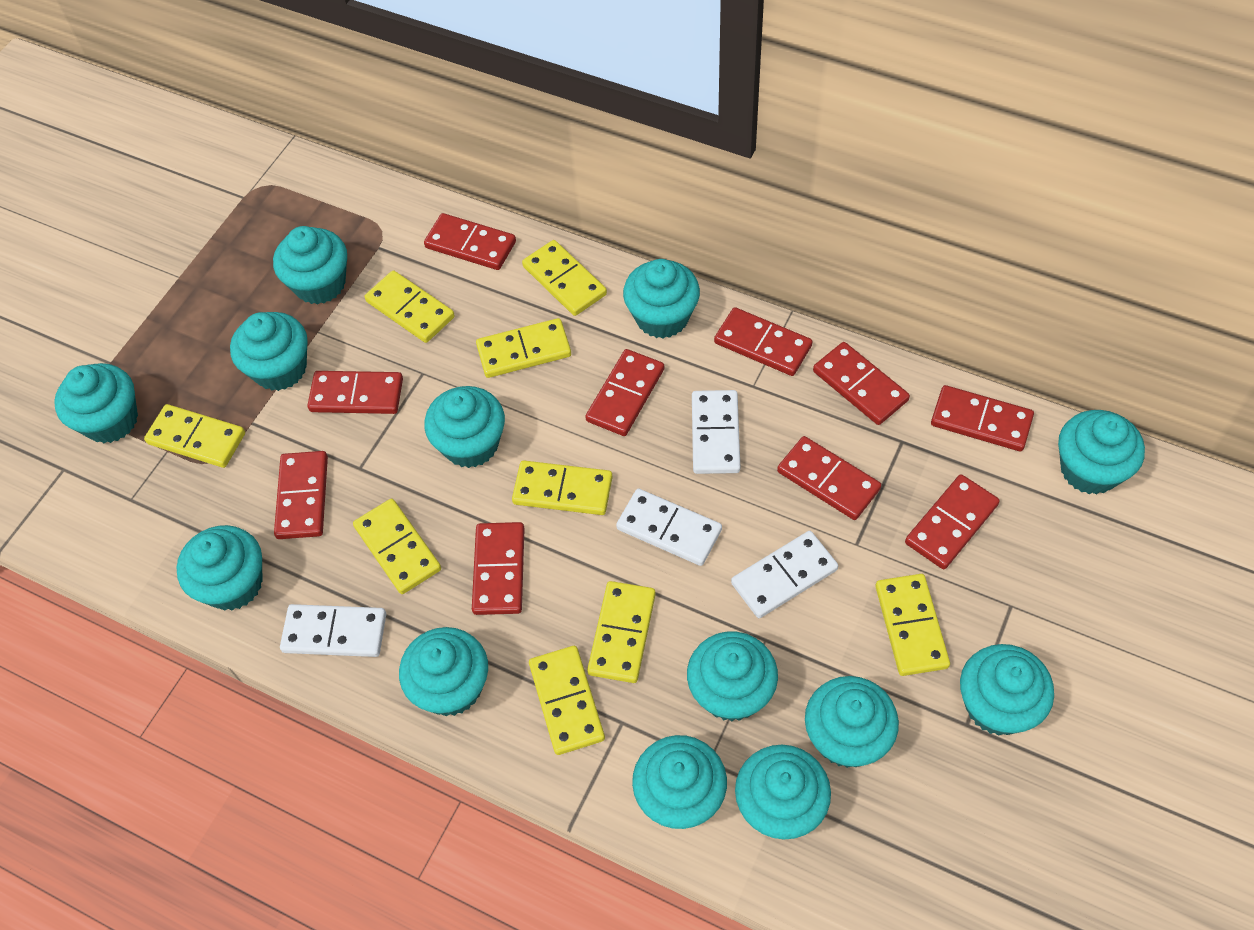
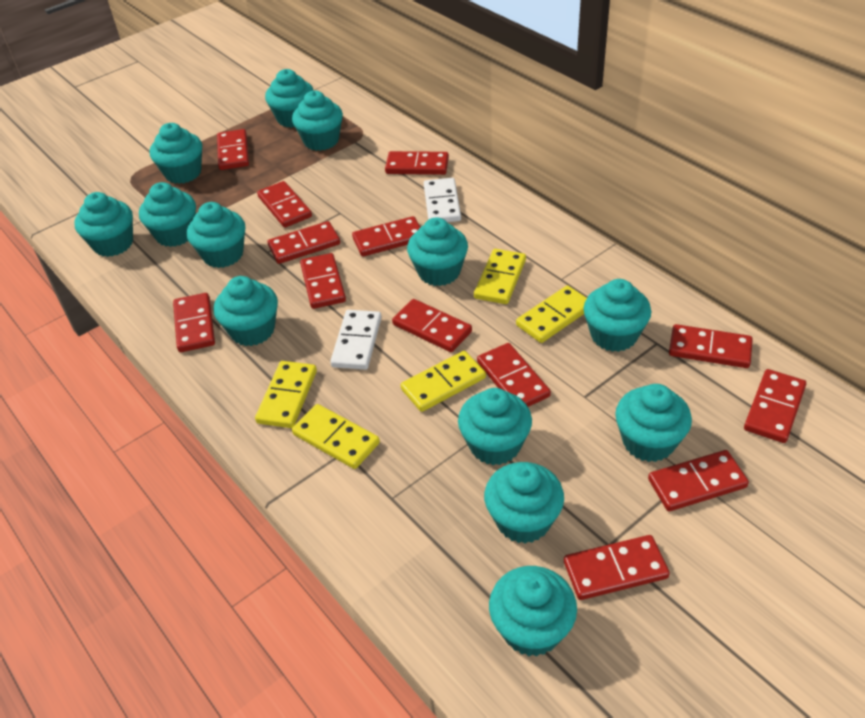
red domino: 10 -> 13
white domino: 4 -> 2
yellow domino: 9 -> 5

